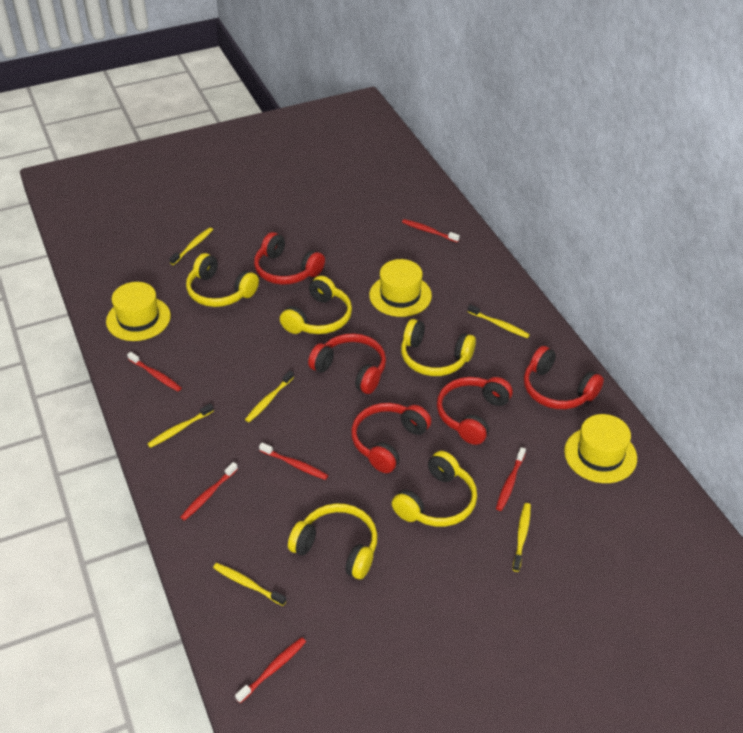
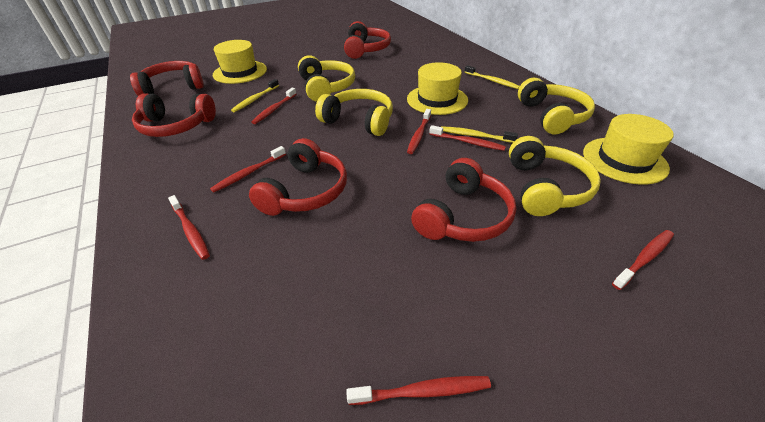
red toothbrush: 6 -> 7
yellow headphones: 5 -> 4
yellow toothbrush: 6 -> 3

